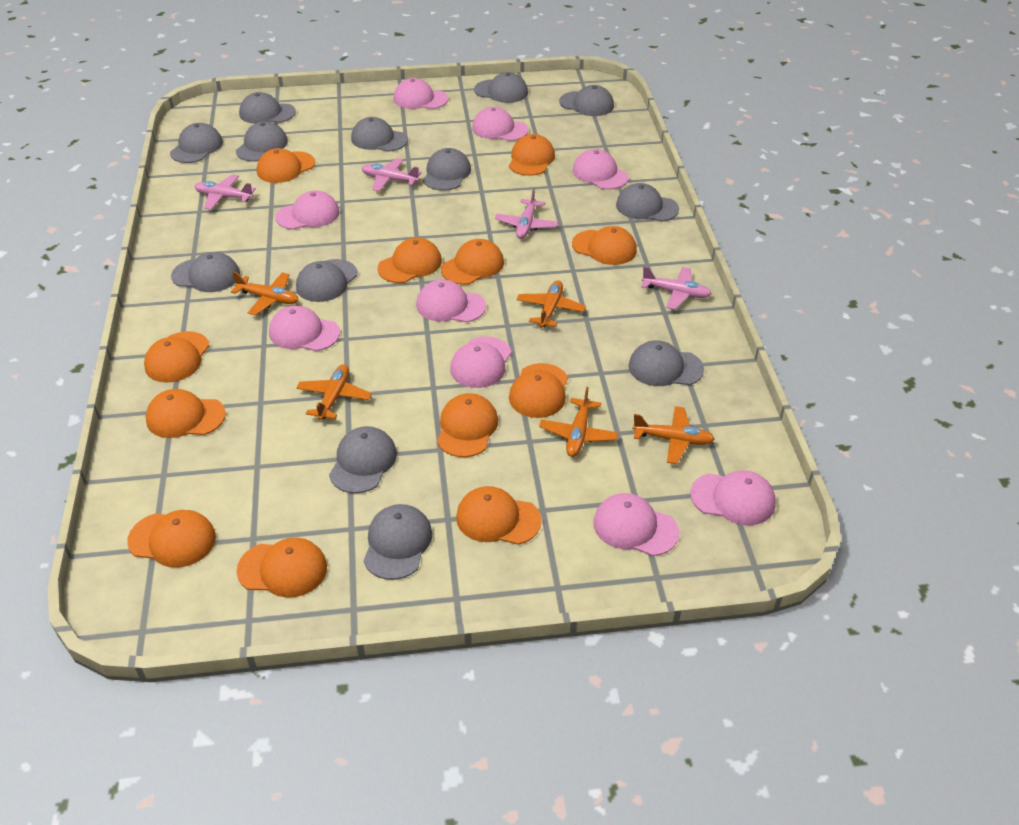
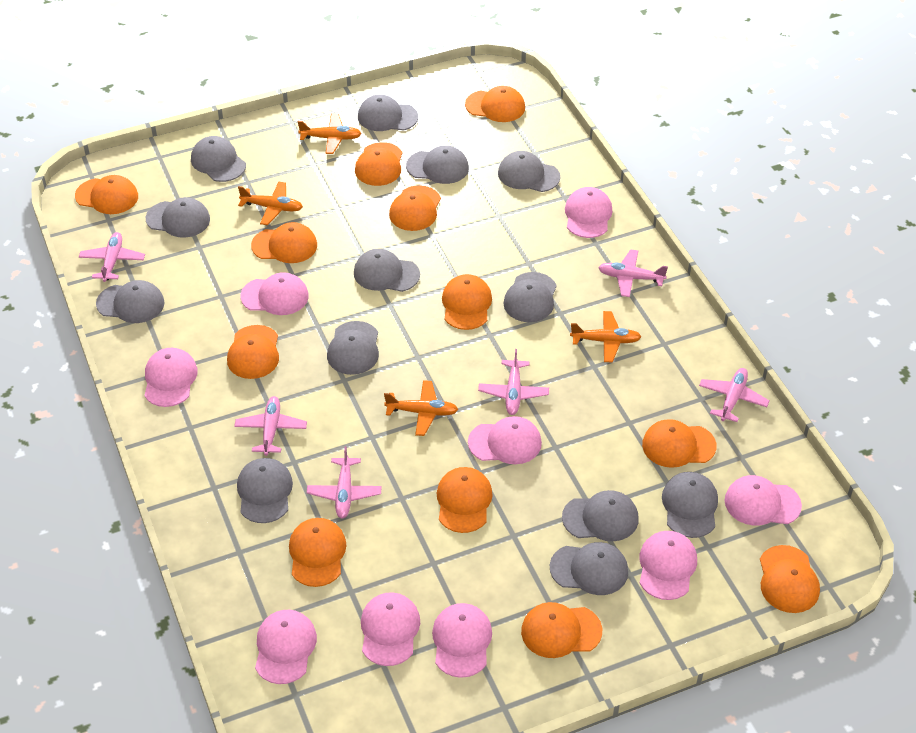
orange plane: 5 -> 4
pink plane: 4 -> 6

